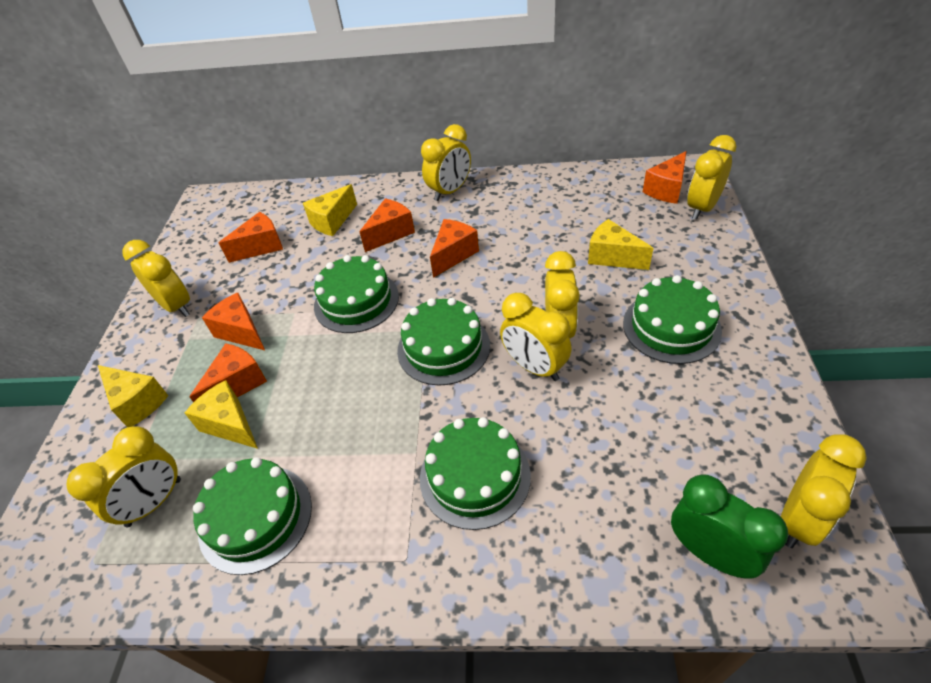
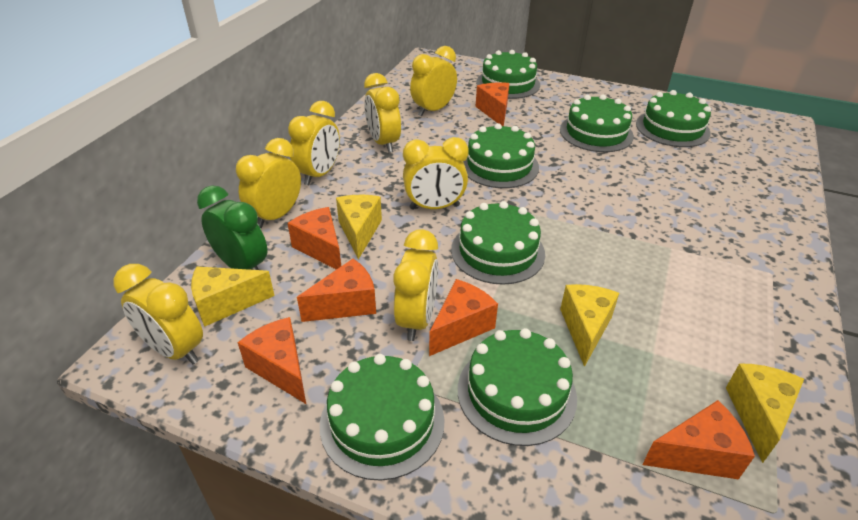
green cake: 5 -> 7

